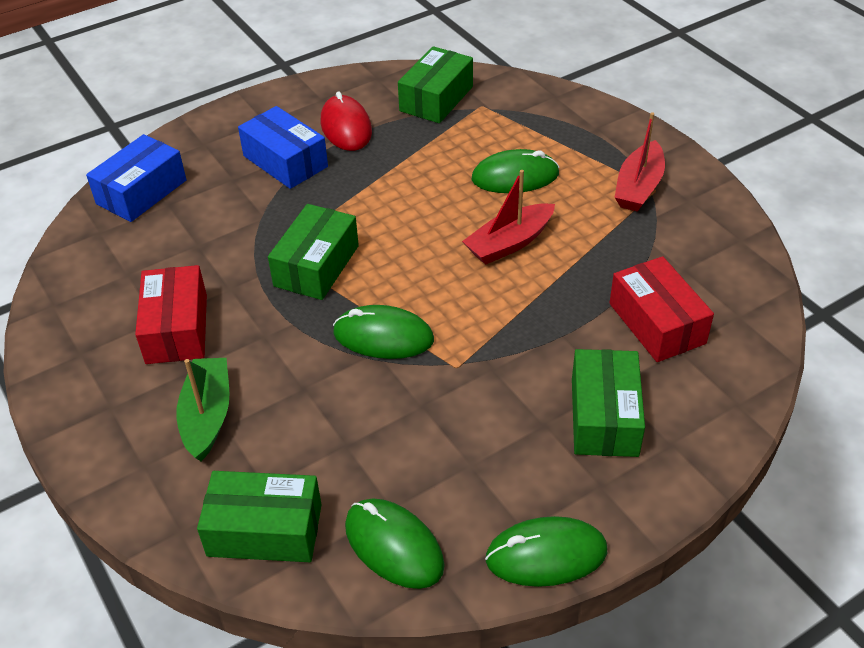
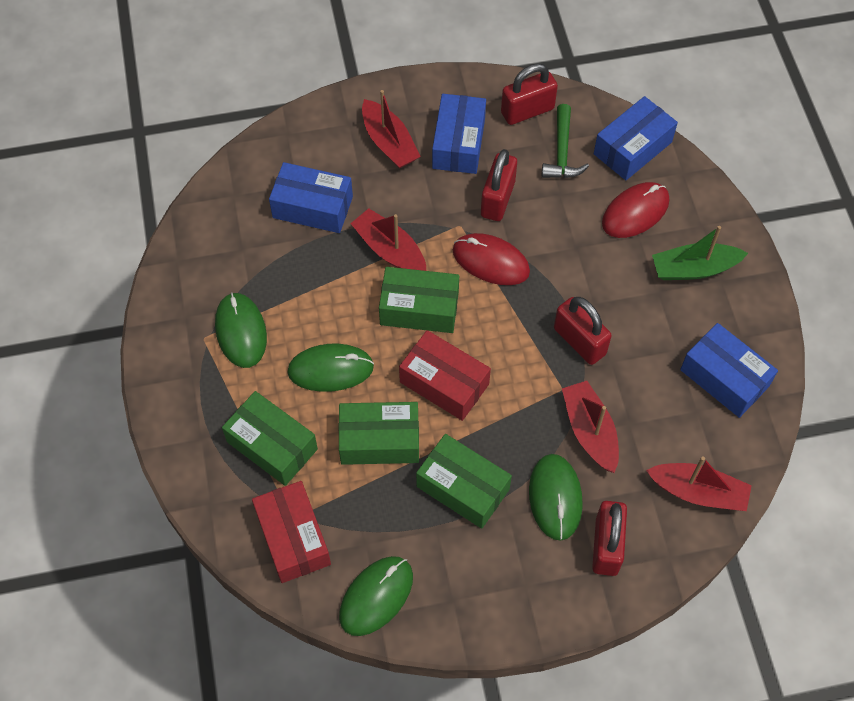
blue box: 2 -> 4
green hammer: 0 -> 1
red boat: 2 -> 4
red mouse: 1 -> 2
red padlock: 0 -> 4

